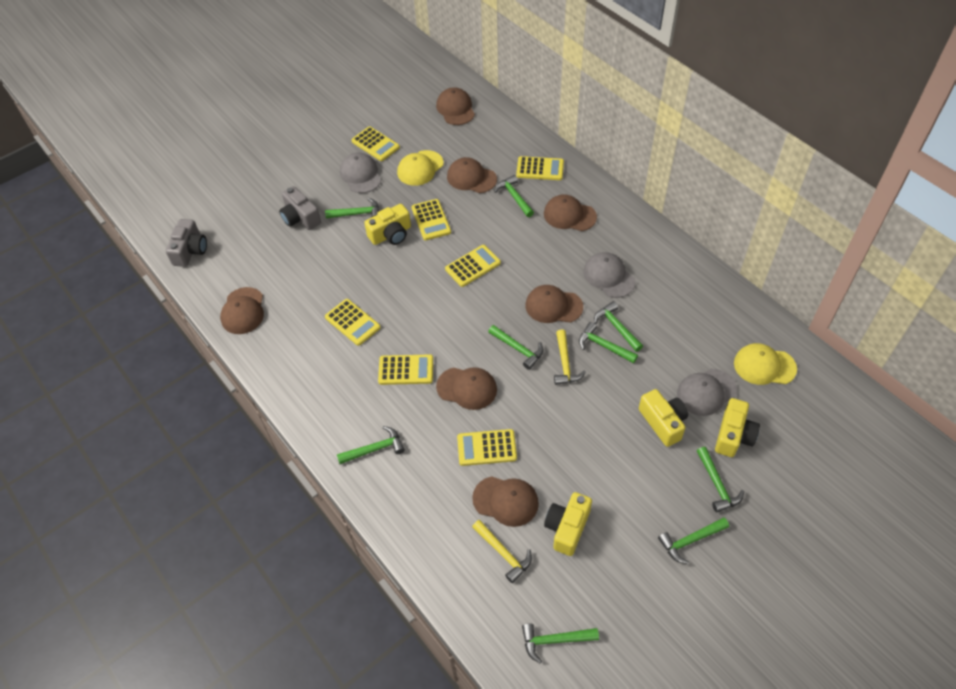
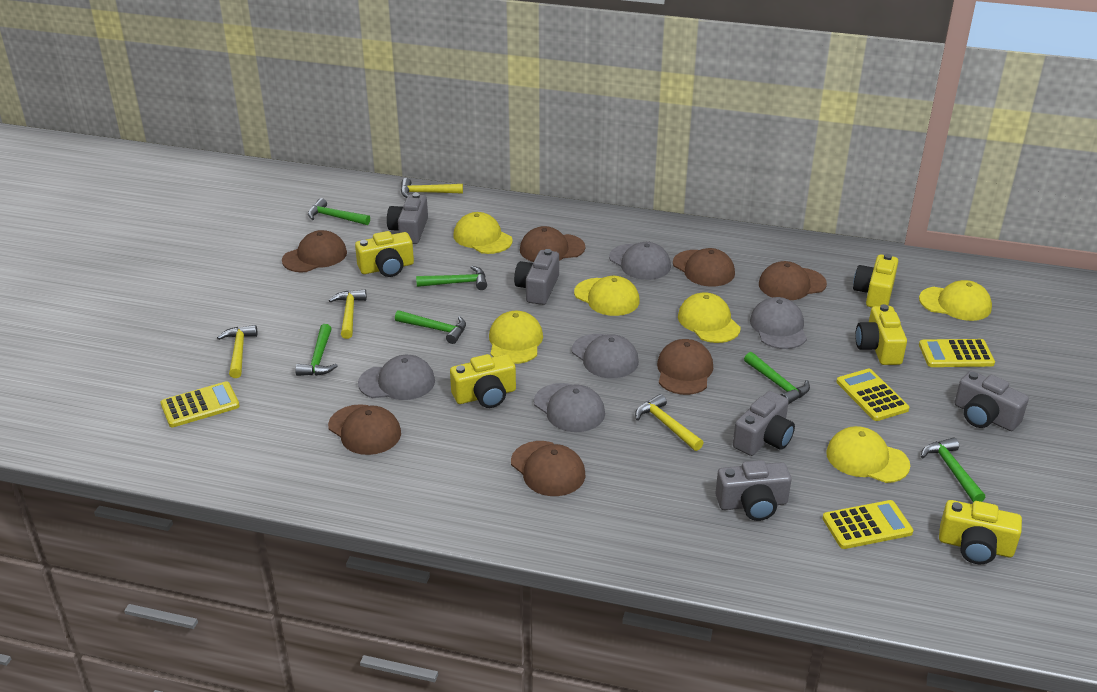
green hammer: 9 -> 6
grey camera: 2 -> 5
grey cap: 3 -> 5
yellow calculator: 7 -> 4
yellow camera: 4 -> 5
yellow cap: 2 -> 6
yellow hammer: 2 -> 4

